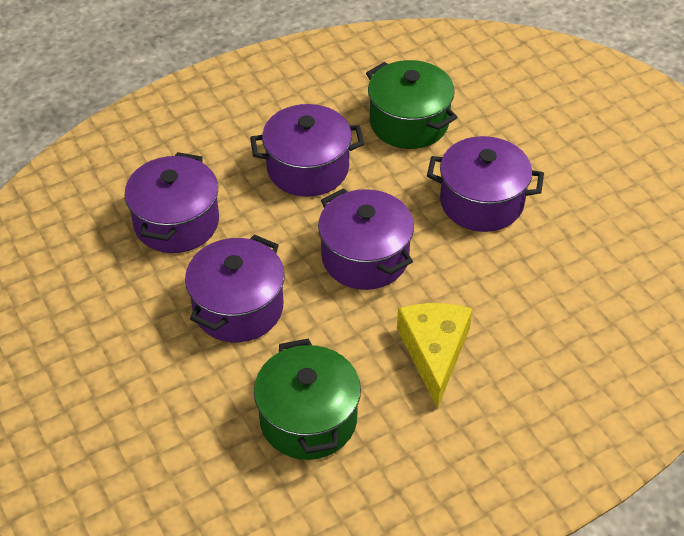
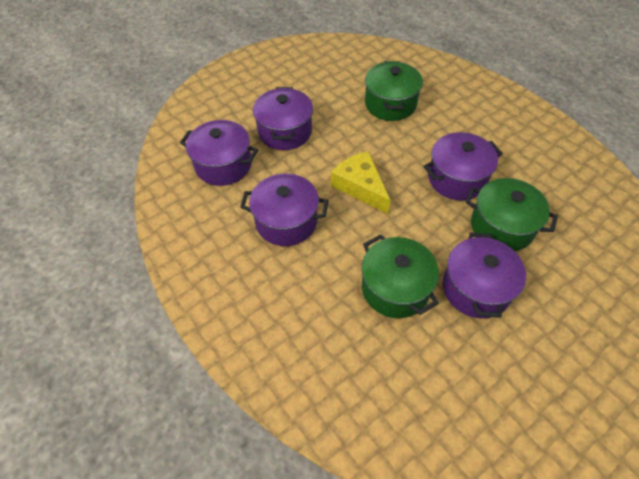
green pot: 2 -> 3

